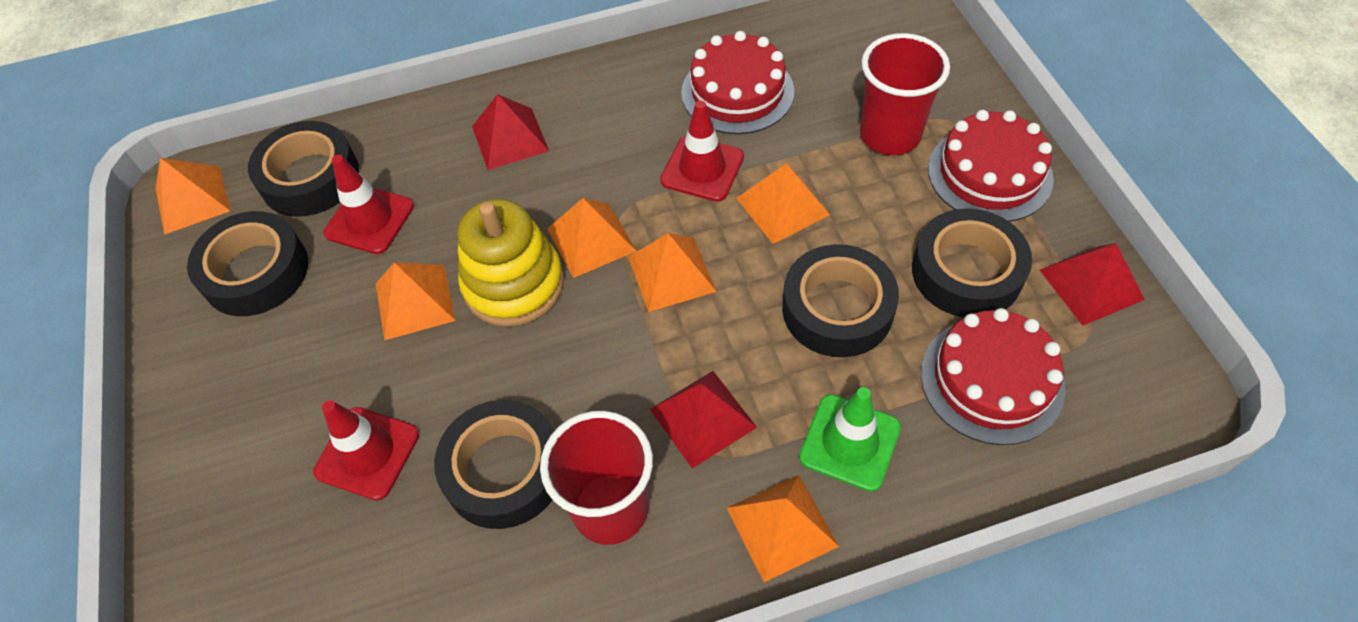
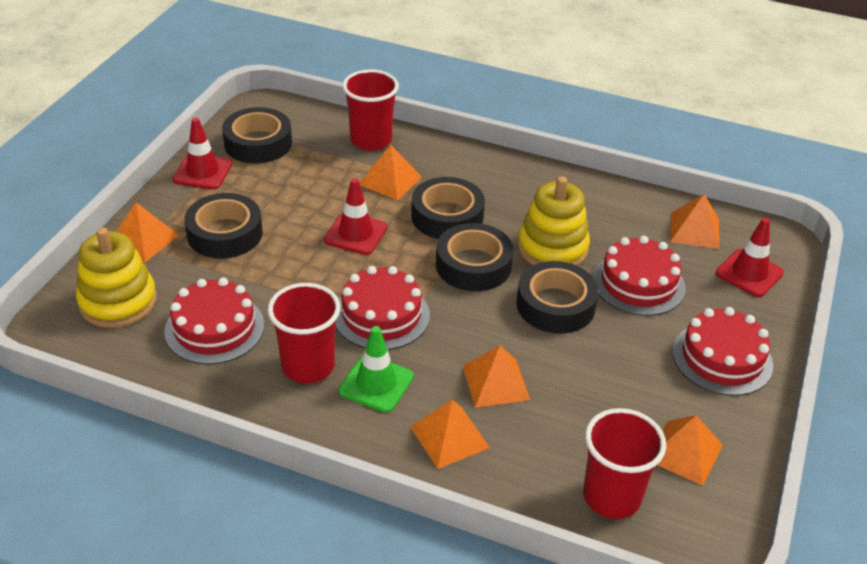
red cake: 3 -> 4
red cup: 2 -> 3
red pyramid: 3 -> 0
yellow stacking toy: 1 -> 2

